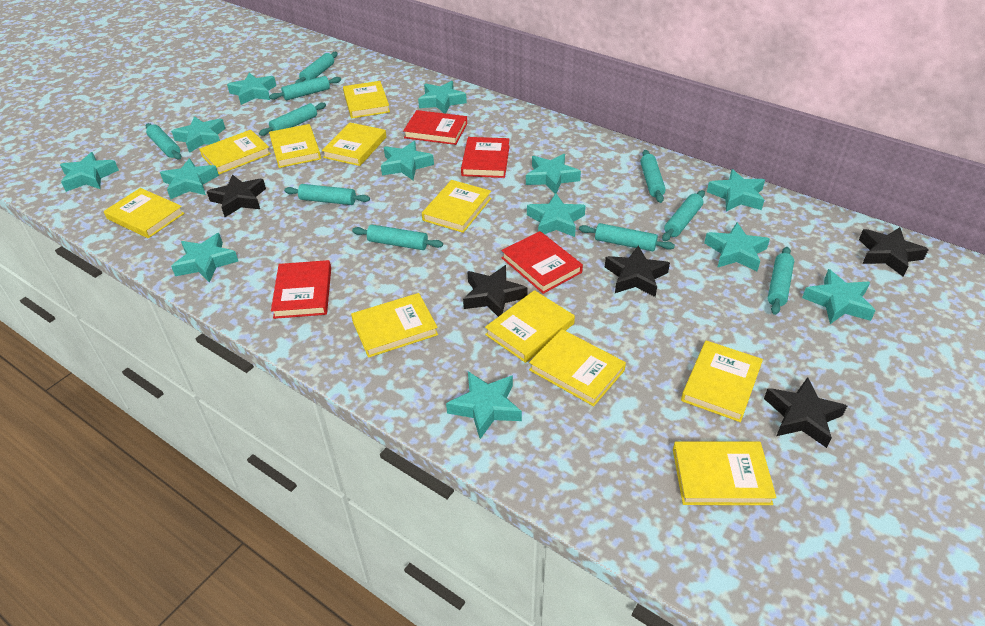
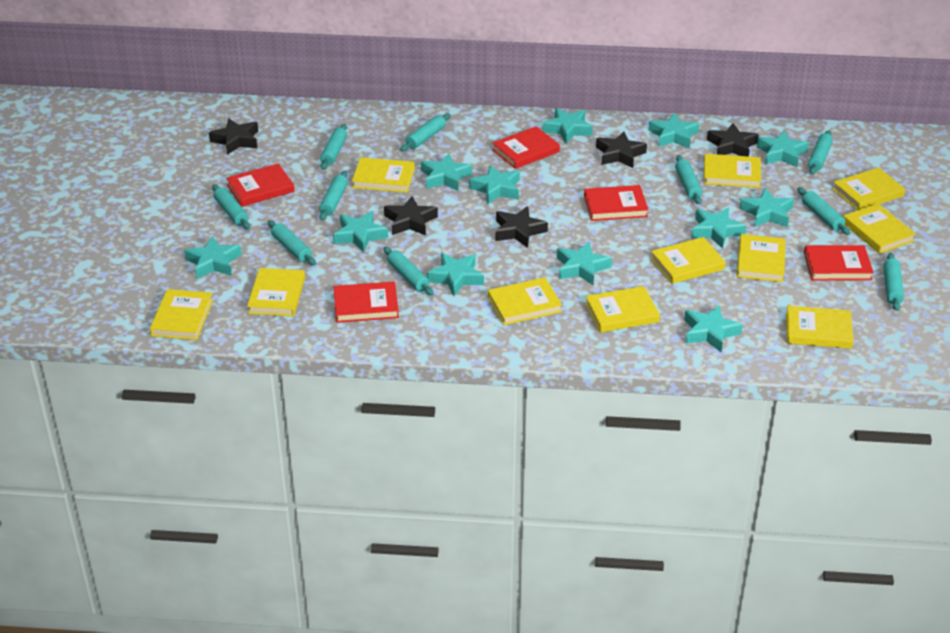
red book: 4 -> 5
turquoise star: 13 -> 12

